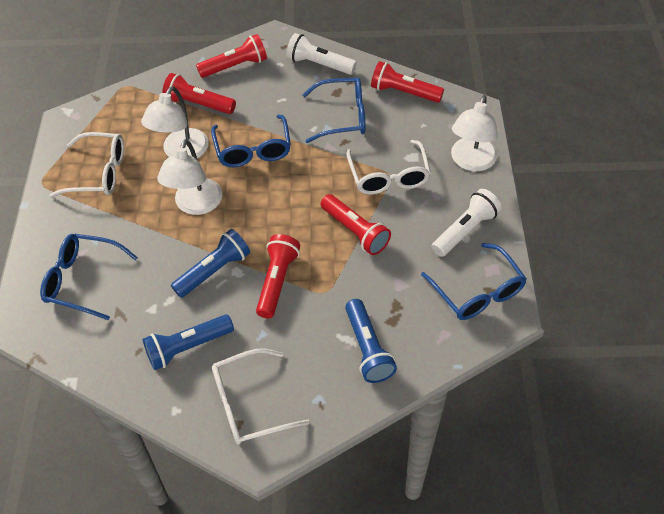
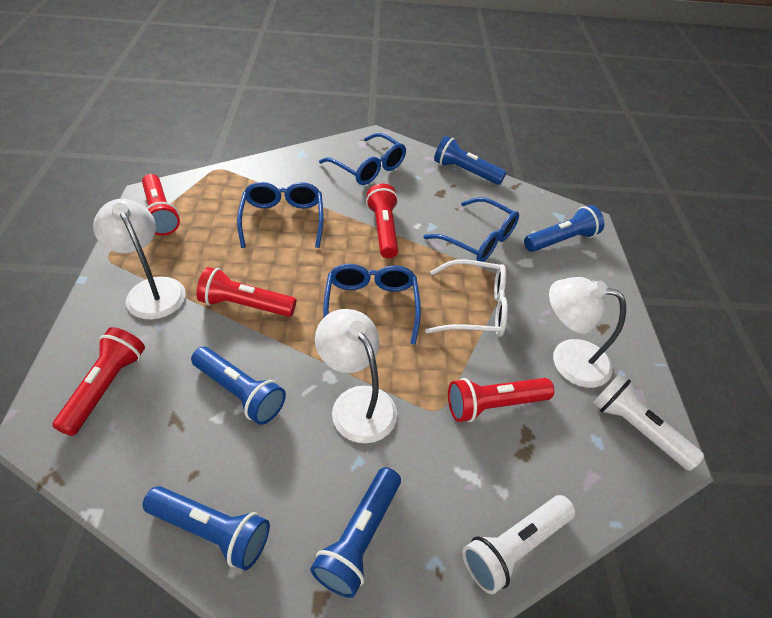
blue flashlight: 3 -> 5
white glasses: 3 -> 1

